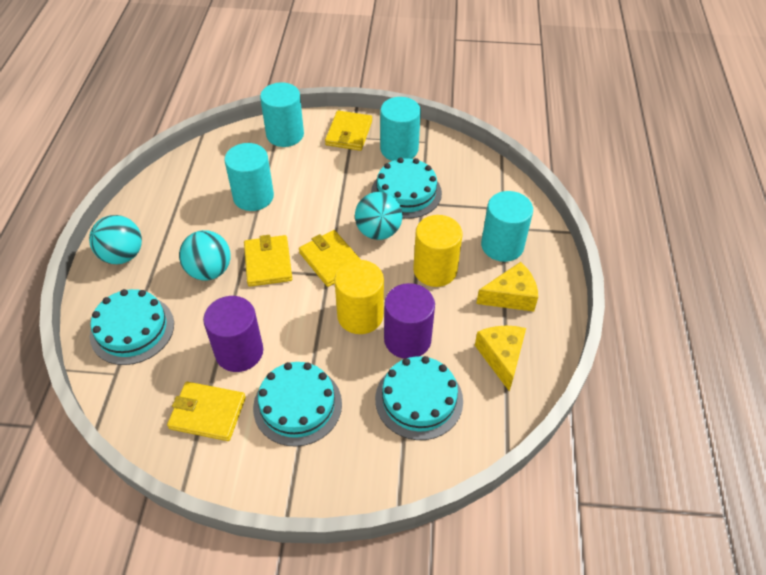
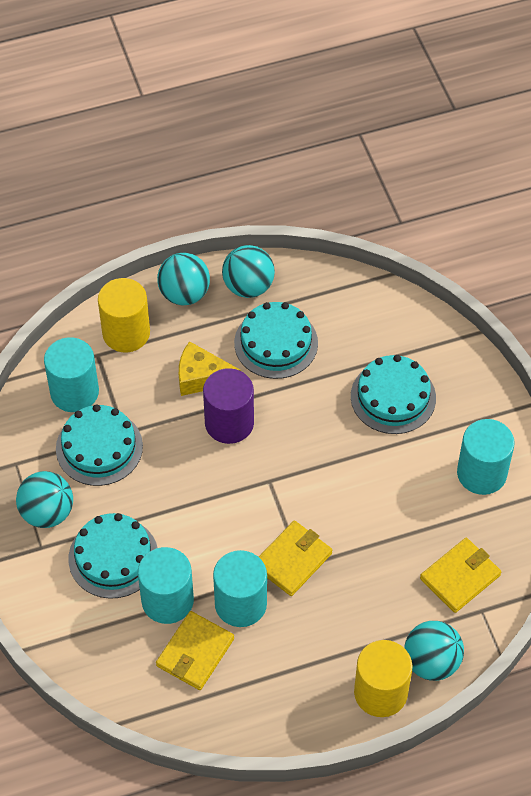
purple cylinder: 2 -> 1
turquoise ball: 3 -> 4
yellow cheese: 2 -> 1
yellow wallet: 4 -> 3

